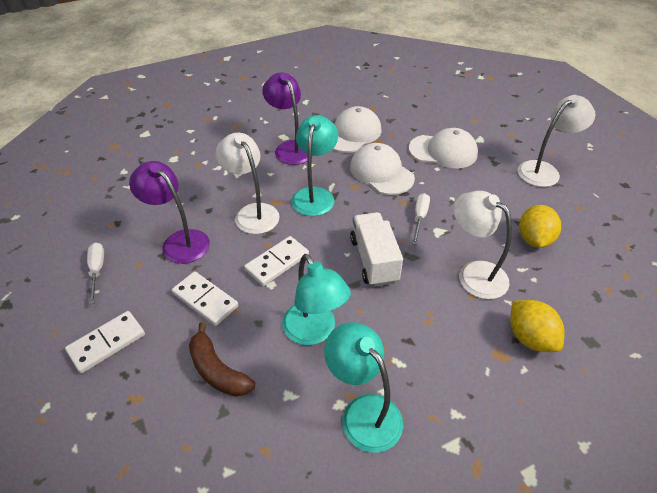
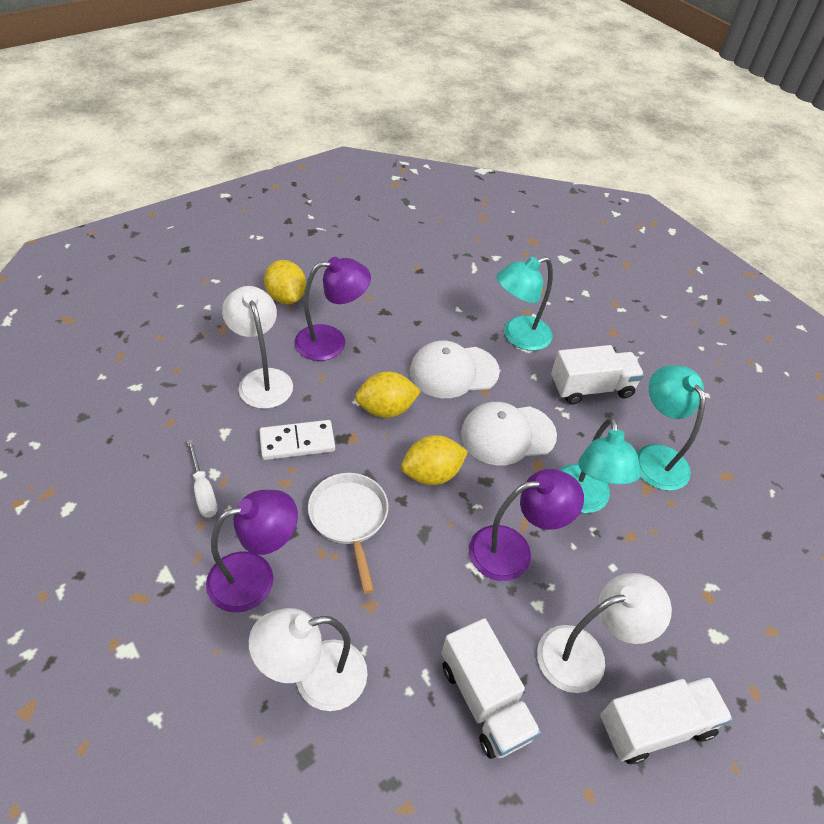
brown banana: 1 -> 0
purple lamp: 2 -> 3
white cap: 3 -> 2
white domino: 3 -> 1
white pan: 0 -> 1
white screwdriver: 2 -> 1
white truck: 1 -> 3
yellow lemon: 2 -> 3

